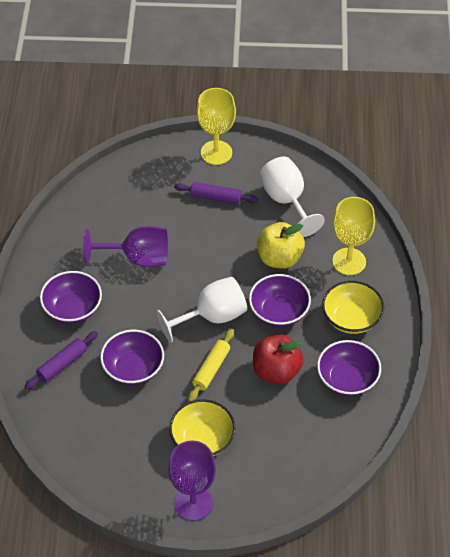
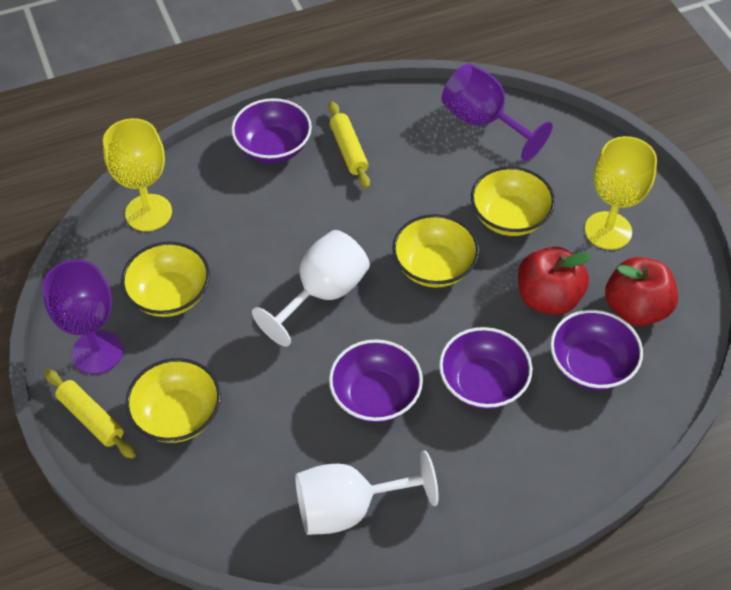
purple rolling pin: 2 -> 0
red apple: 1 -> 2
yellow apple: 1 -> 0
yellow bowl: 2 -> 4
yellow rolling pin: 1 -> 2

